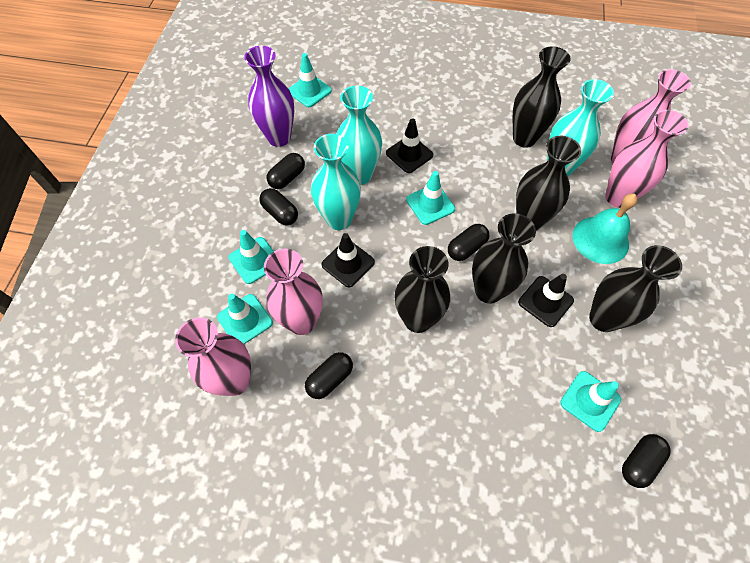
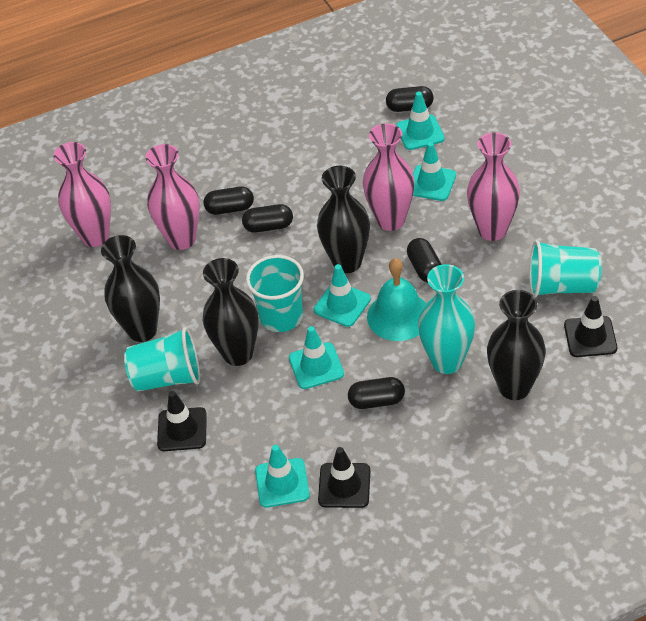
black vase: 5 -> 4
purple vase: 1 -> 0
turquoise cup: 0 -> 3
turquoise vase: 3 -> 1

